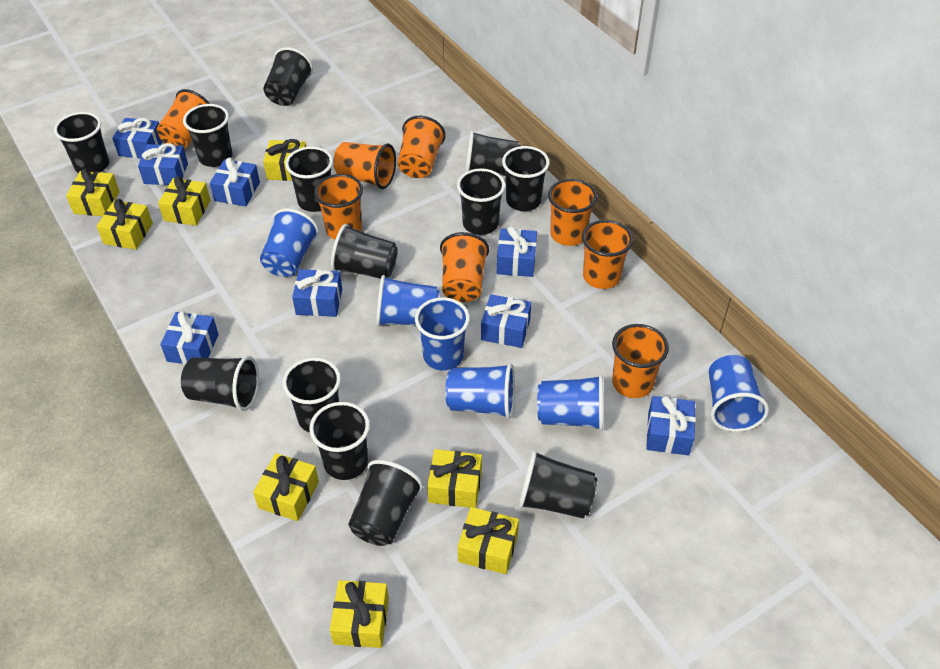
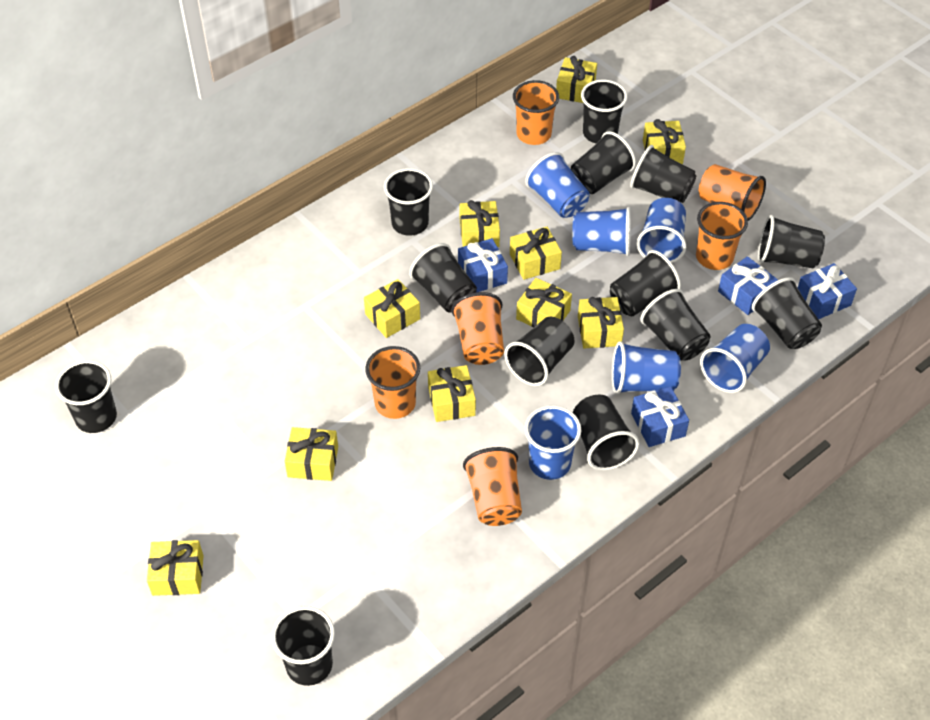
blue gift: 8 -> 4
orange cup: 8 -> 6
yellow gift: 8 -> 10

